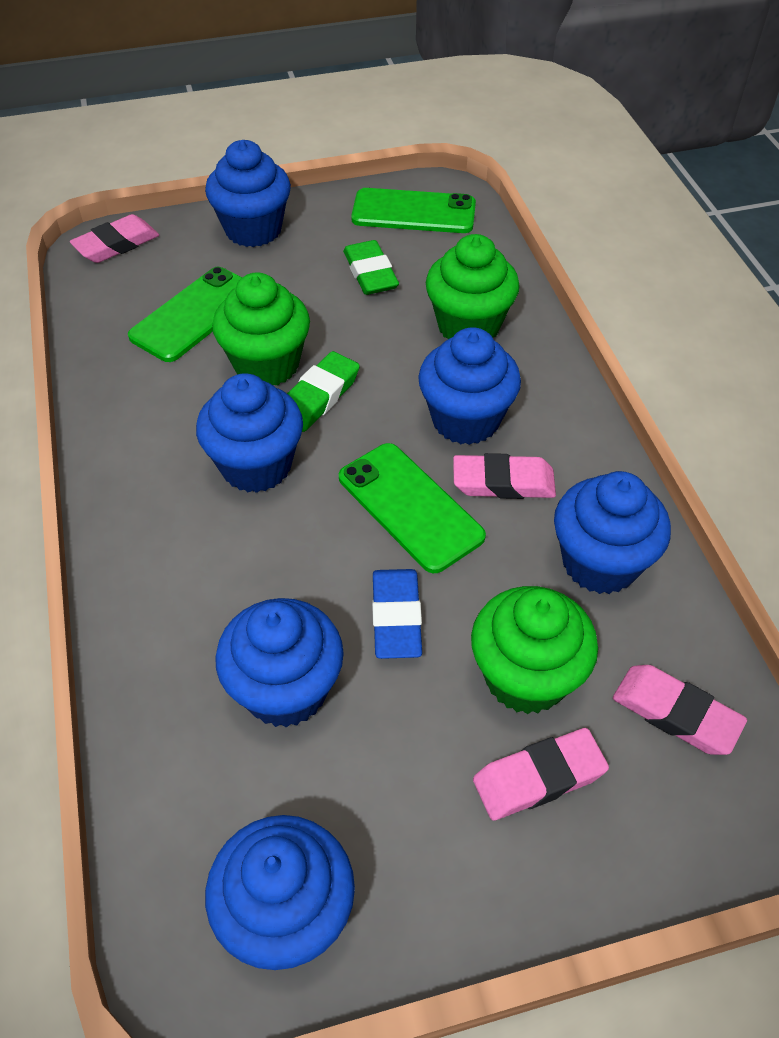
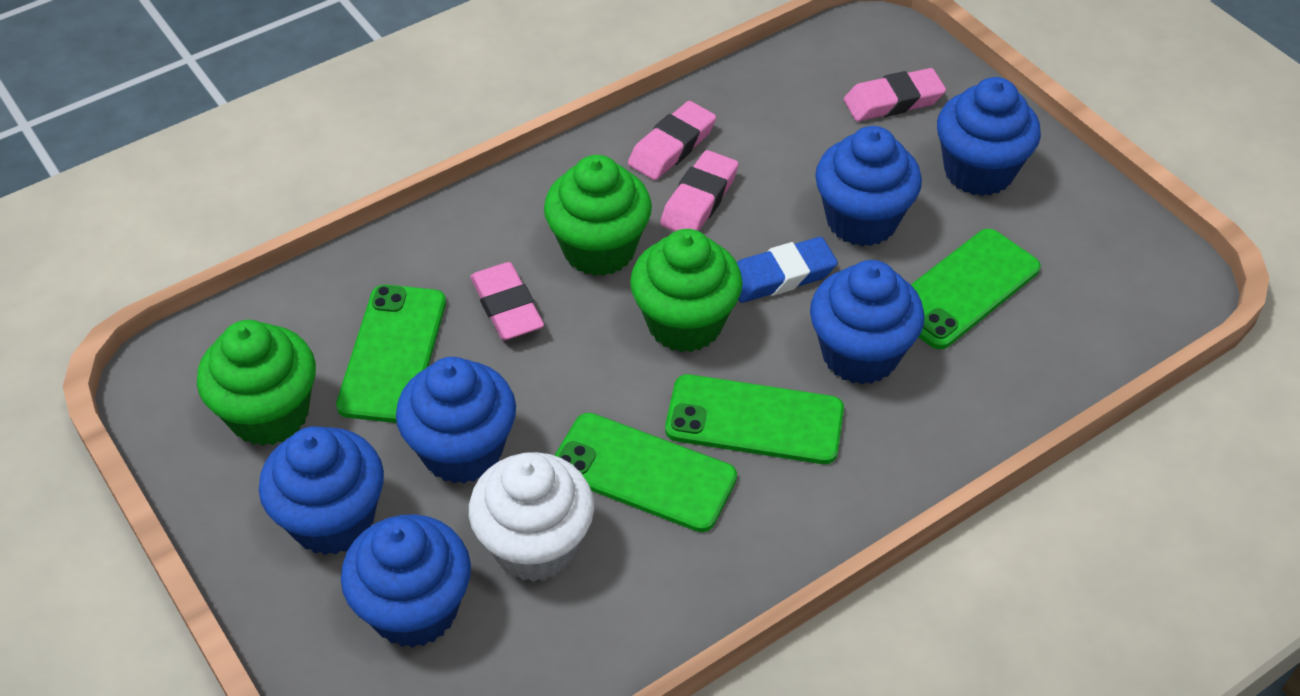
green eraser: 2 -> 0
green phone: 3 -> 4
white cupcake: 0 -> 1

